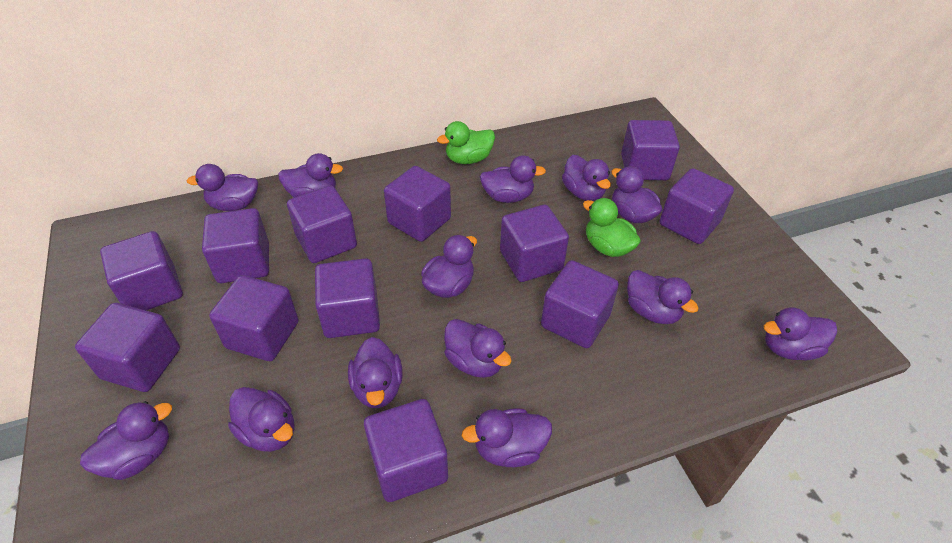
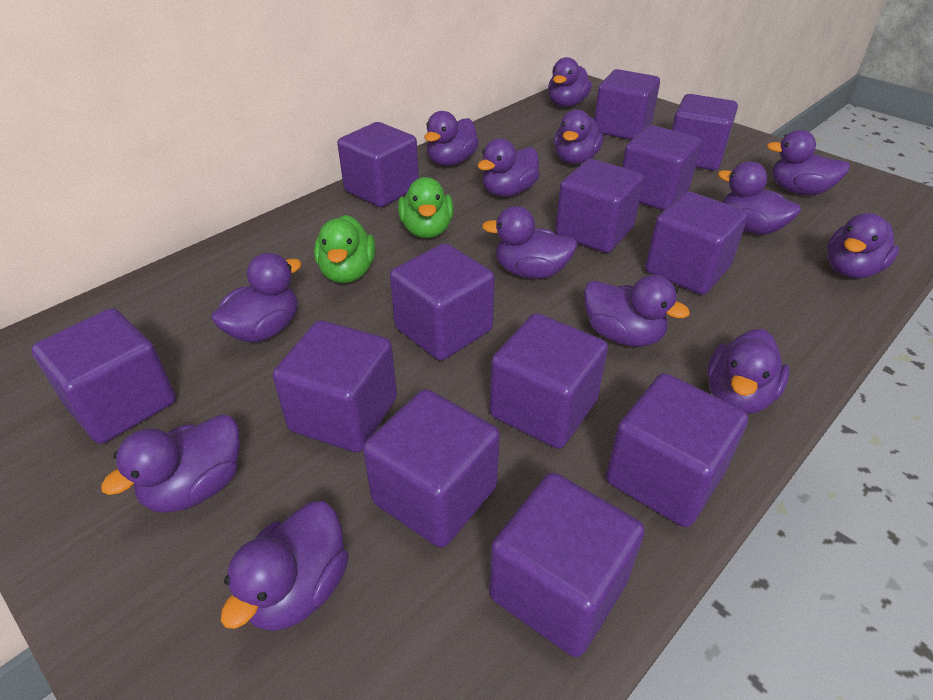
purple cube: 12 -> 13

